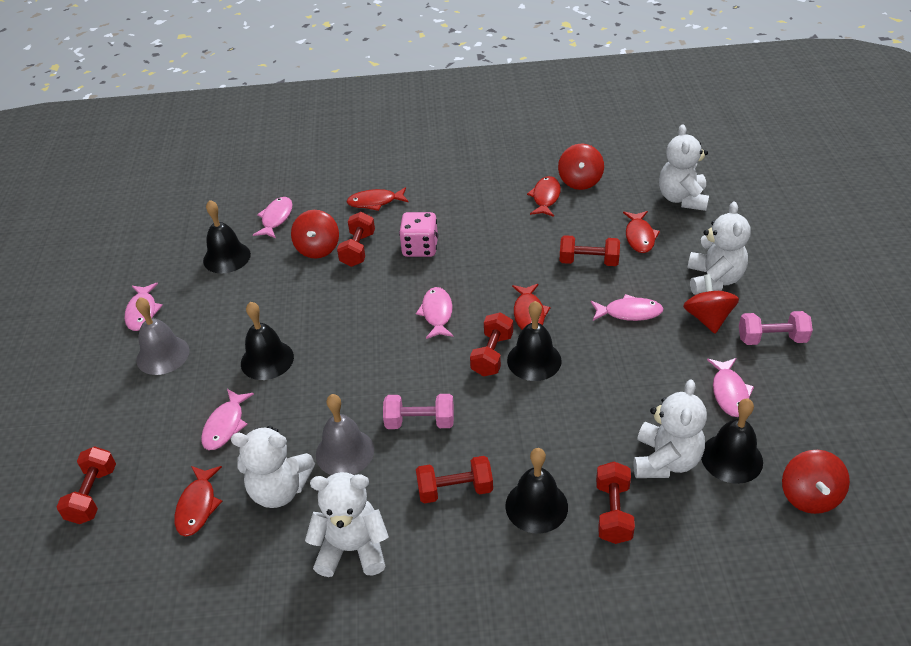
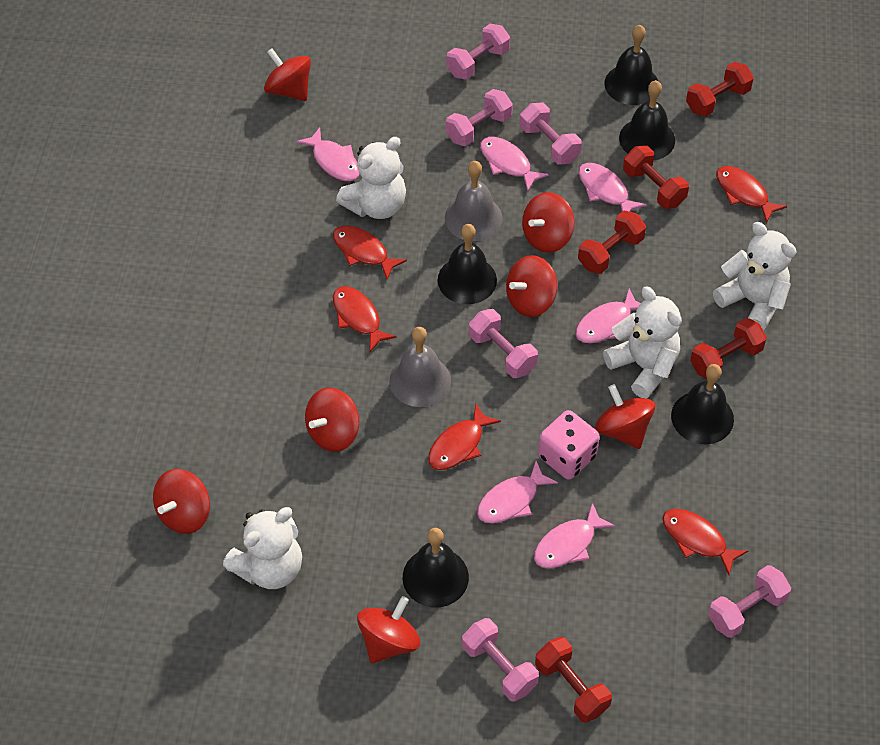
pink dumbbell: 2 -> 6
red dumbbell: 6 -> 5
red spinning top: 4 -> 7
white teddy bear: 5 -> 4

